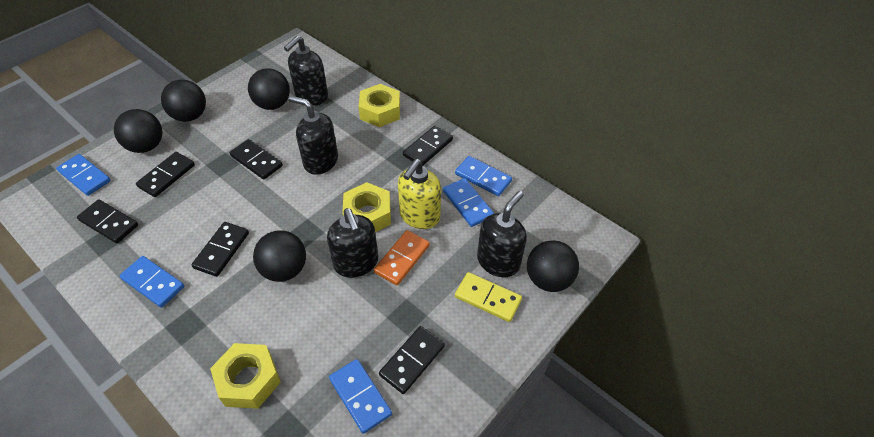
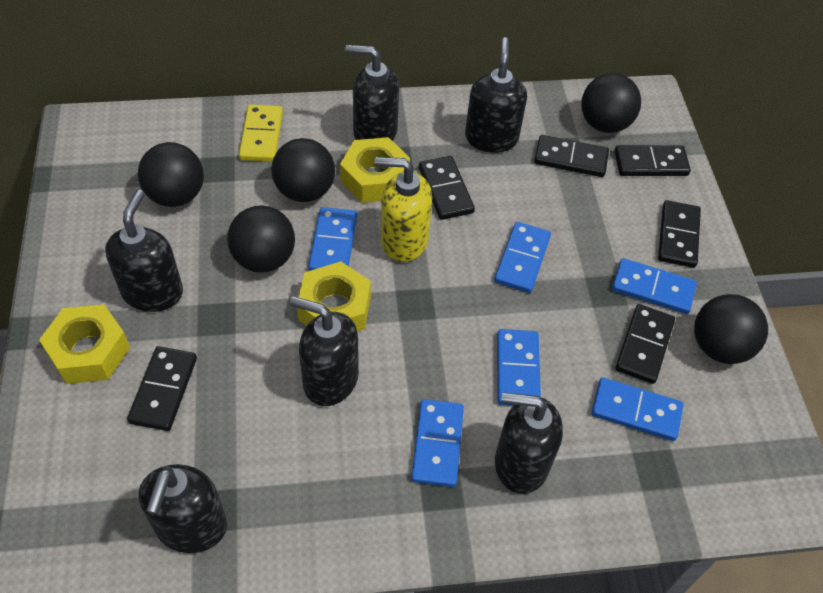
black soap dispenser: 4 -> 6
blue domino: 5 -> 6
orange domino: 1 -> 0

